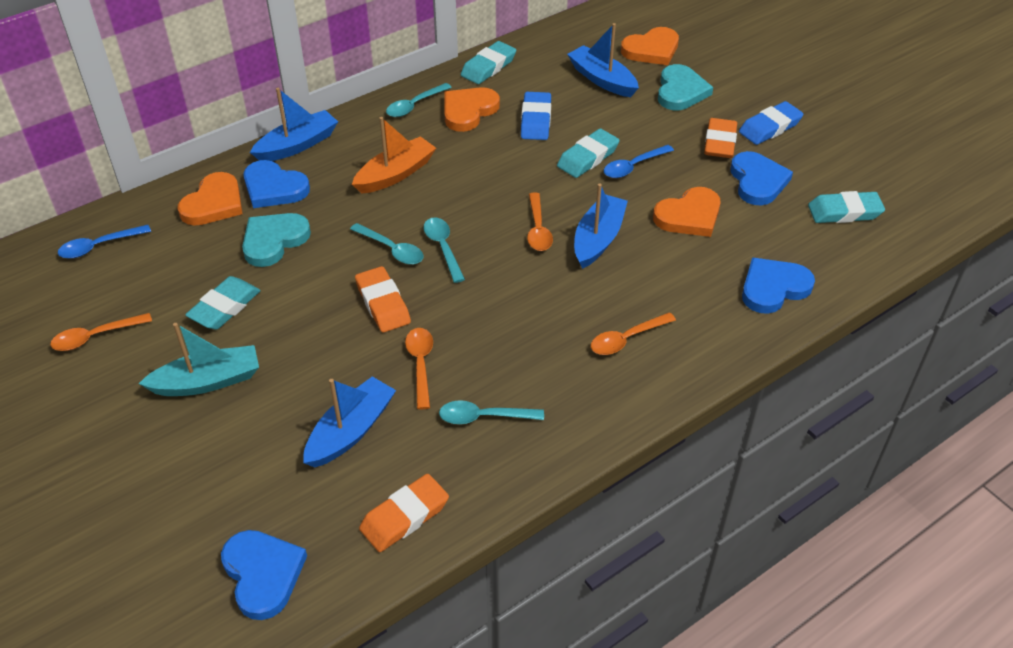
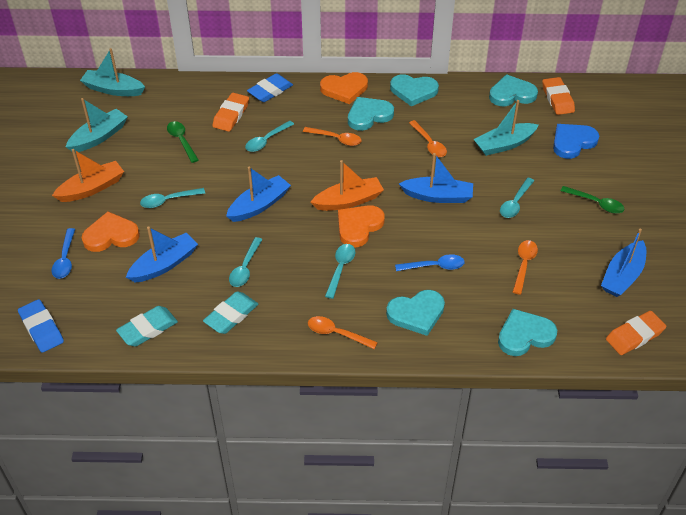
blue heart: 4 -> 1
green spoon: 0 -> 2
orange boat: 1 -> 2
orange heart: 4 -> 3
turquoise boat: 1 -> 3
turquoise eraser: 4 -> 2
turquoise heart: 2 -> 5
turquoise spoon: 4 -> 5

